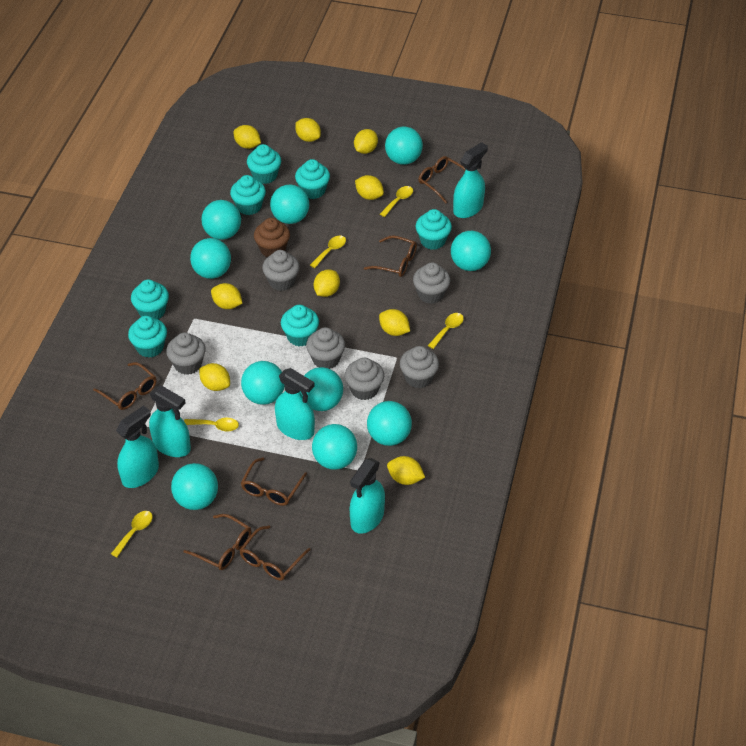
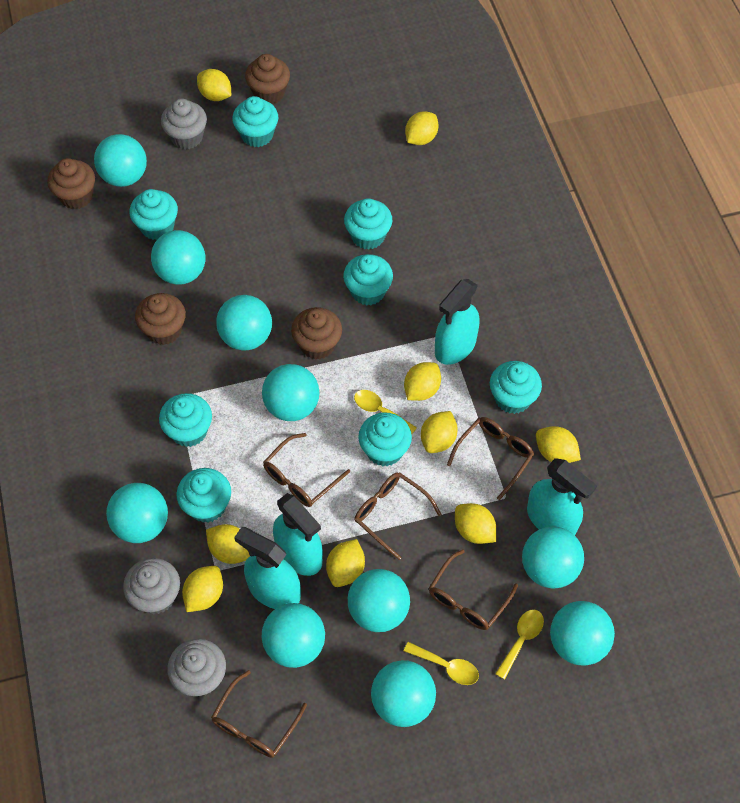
brown cupcake: 1 -> 4
brown glasses: 6 -> 5
grey cupcake: 6 -> 3
turquoise cupcake: 7 -> 8
turquoise spray bottle: 5 -> 4
yellow spoon: 5 -> 3

